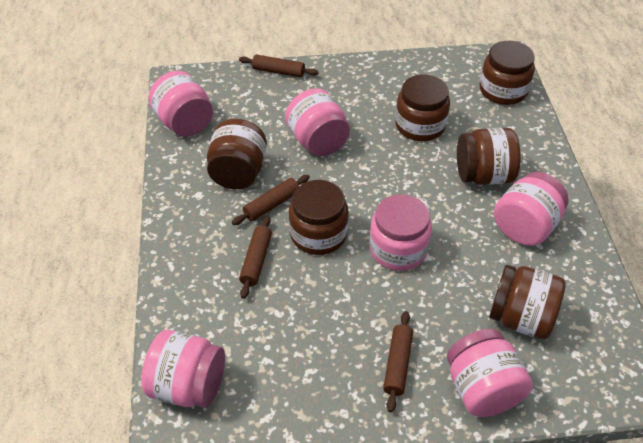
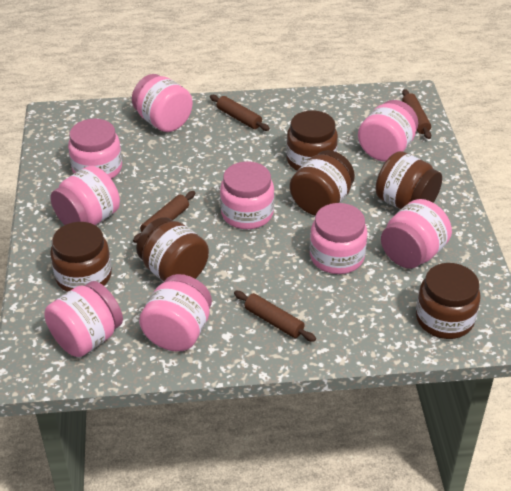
pink jar: 6 -> 9

